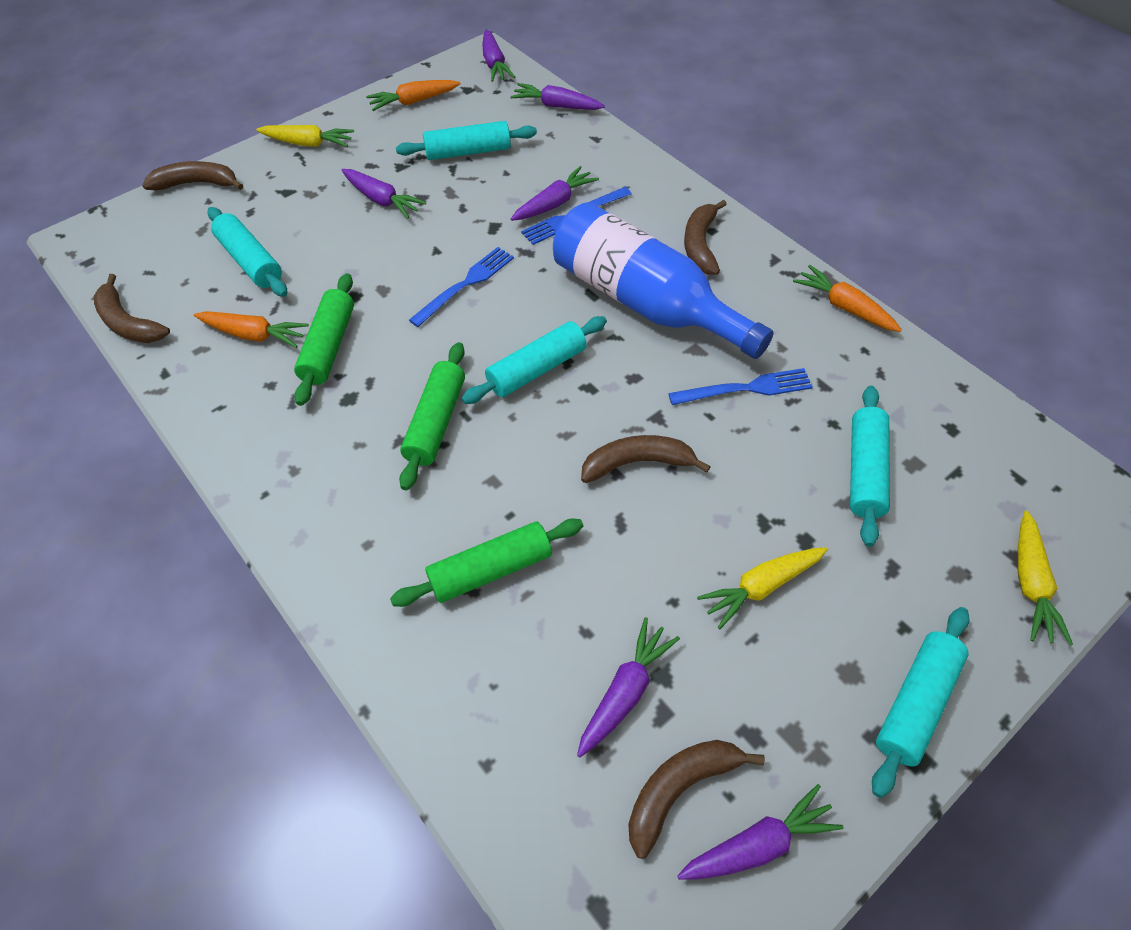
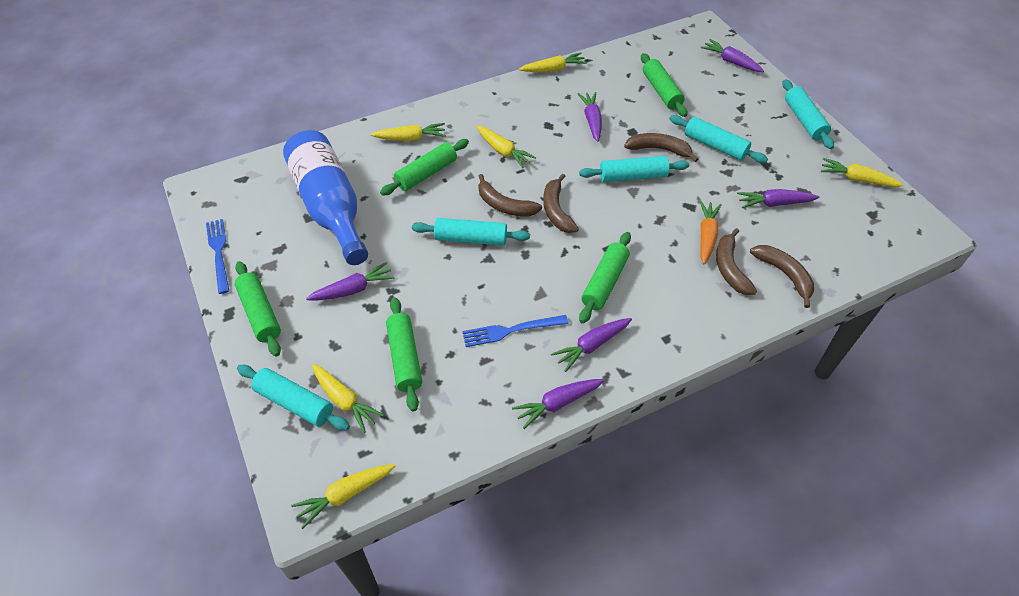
blue fork: 3 -> 2
green rolling pin: 3 -> 5
orange carrot: 3 -> 1
yellow carrot: 3 -> 6

